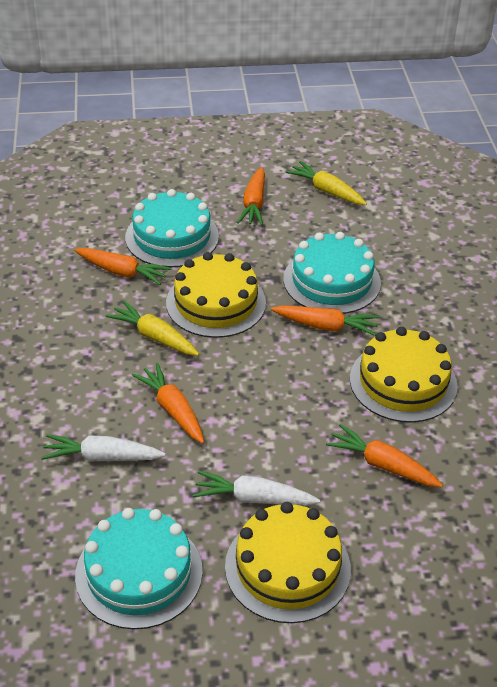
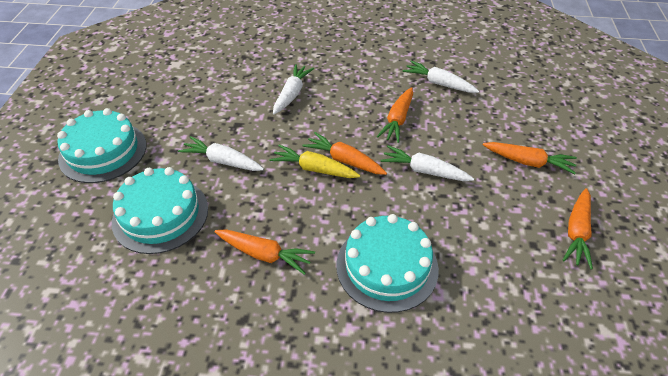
white carrot: 2 -> 4
yellow cake: 3 -> 0
yellow carrot: 2 -> 1

